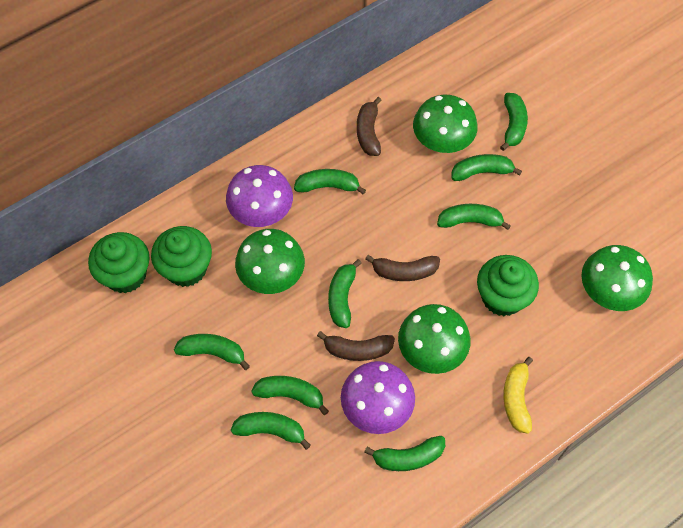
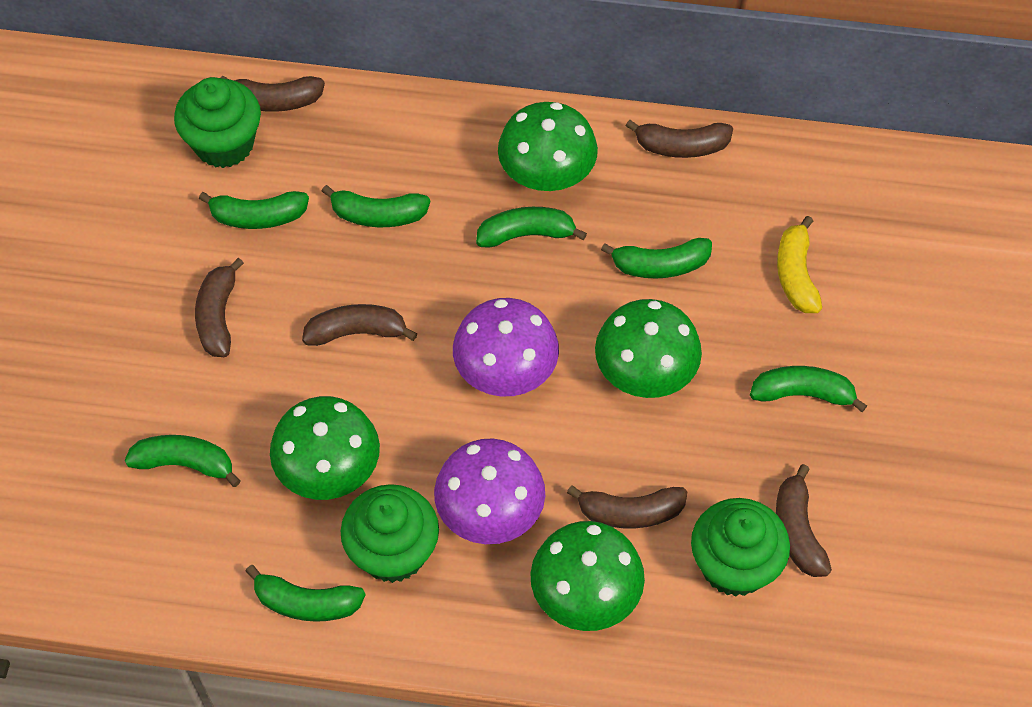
brown banana: 3 -> 6
green banana: 9 -> 7

